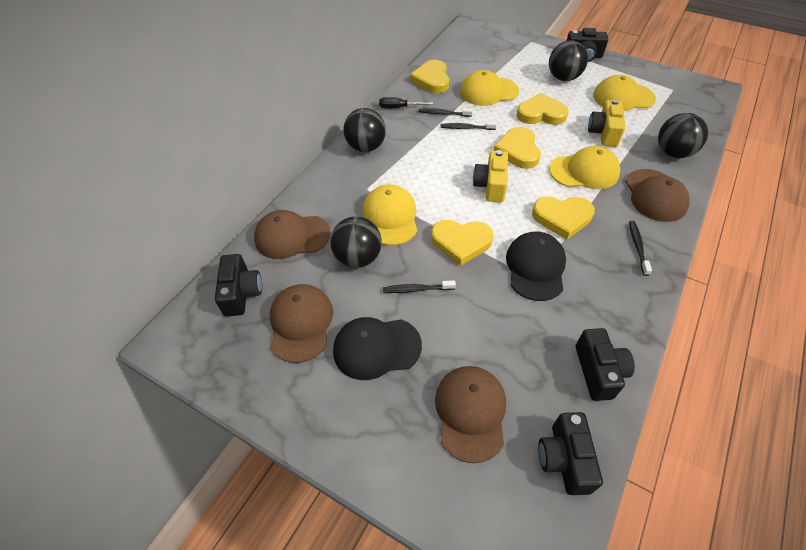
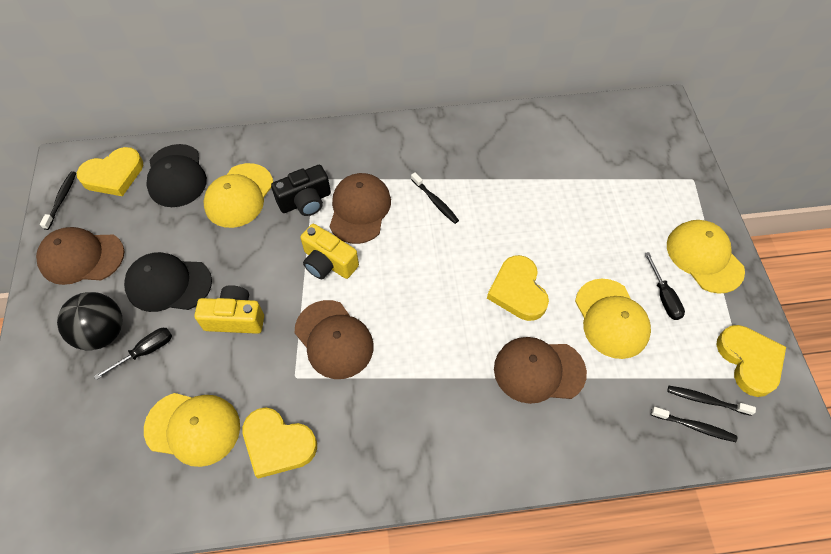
black ball: 4 -> 1
black camera: 4 -> 1
black screwdriver: 1 -> 2
yellow heart: 5 -> 4

